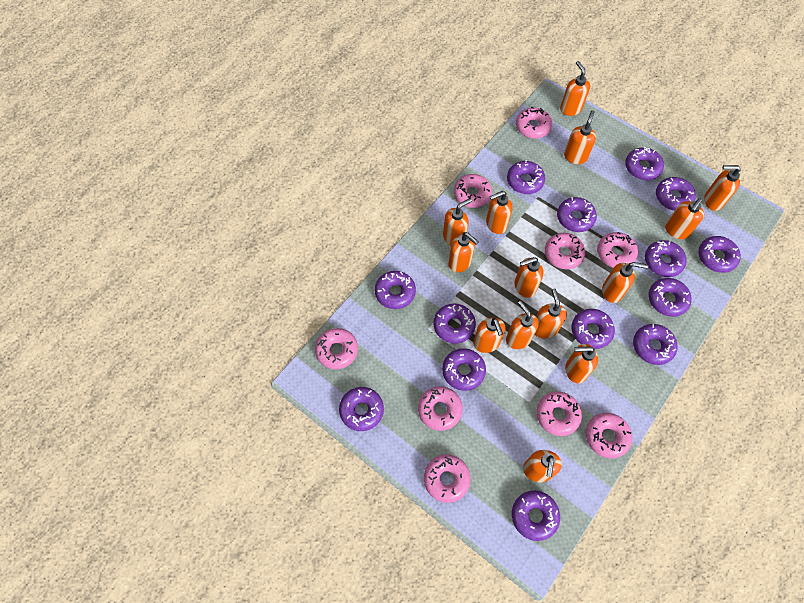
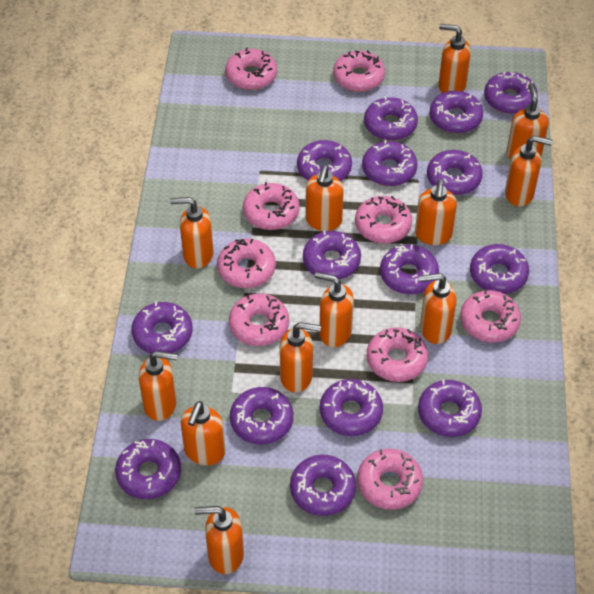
orange soap dispenser: 14 -> 12
purple donut: 14 -> 15

